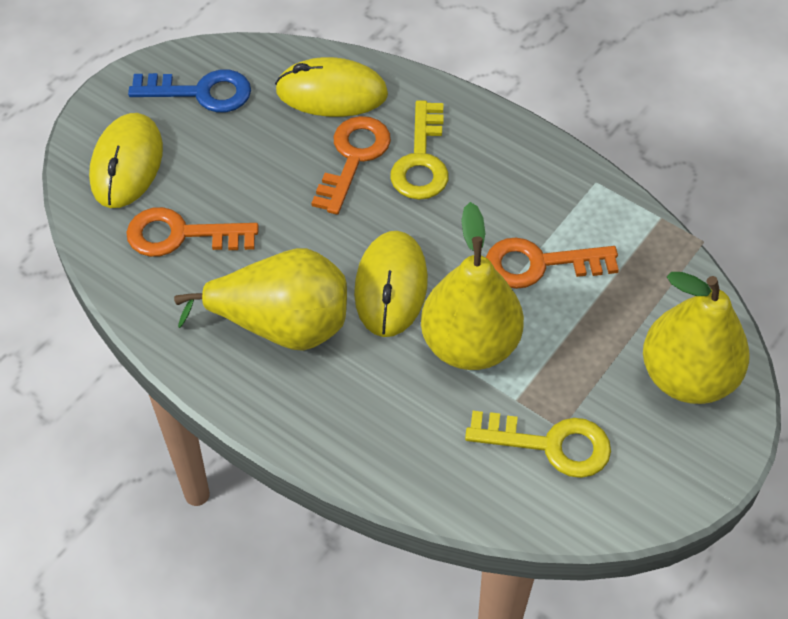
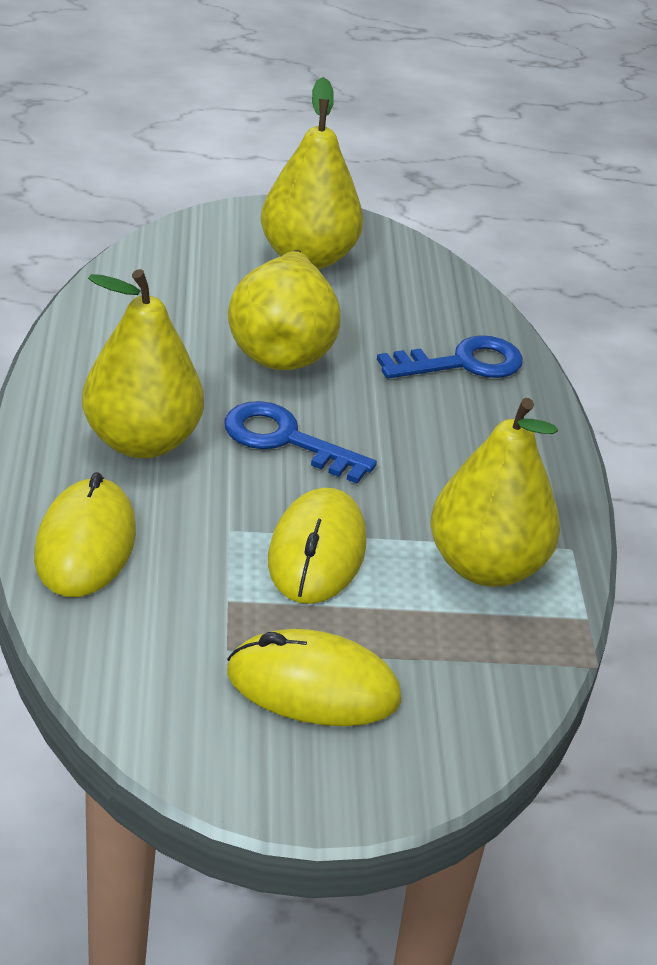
blue key: 1 -> 2
orange key: 3 -> 0
yellow key: 2 -> 0
yellow pear: 3 -> 4

